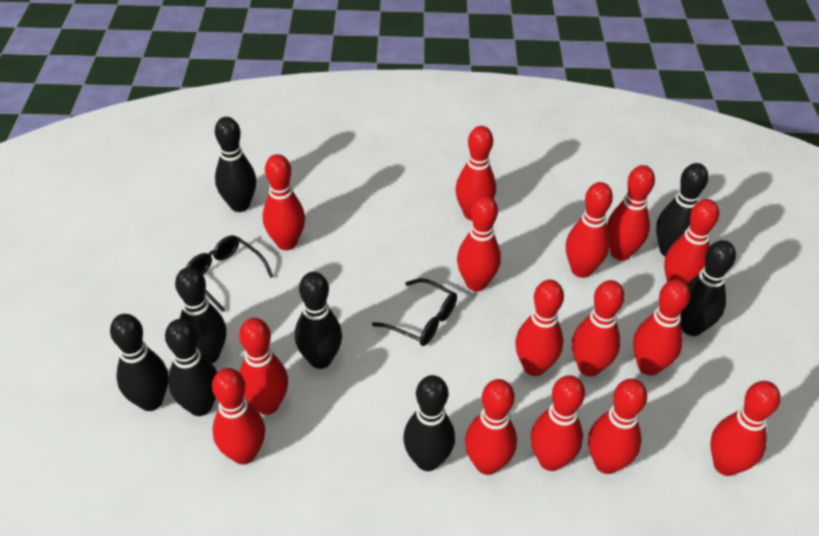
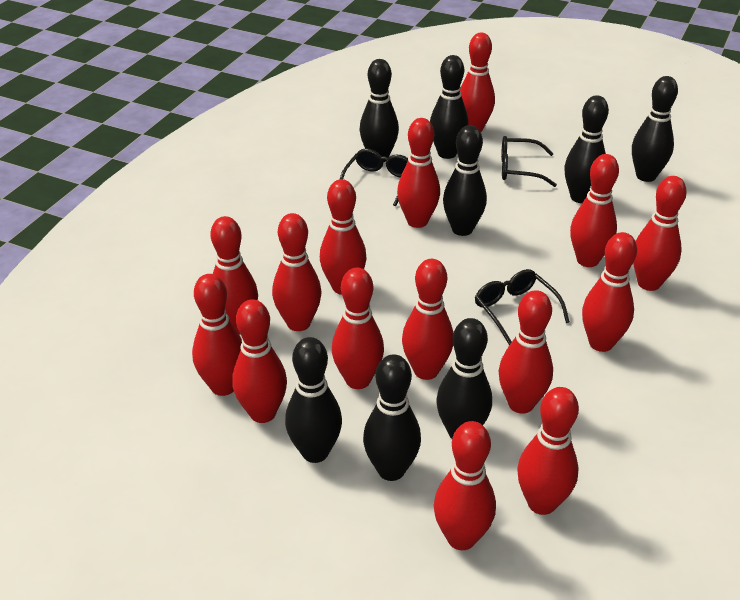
black glasses: 2 -> 3

